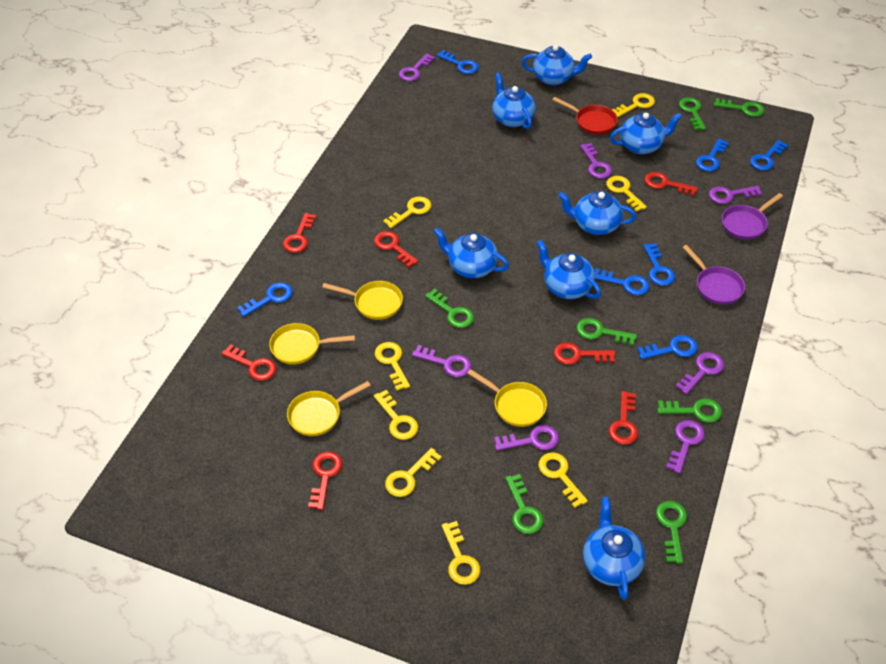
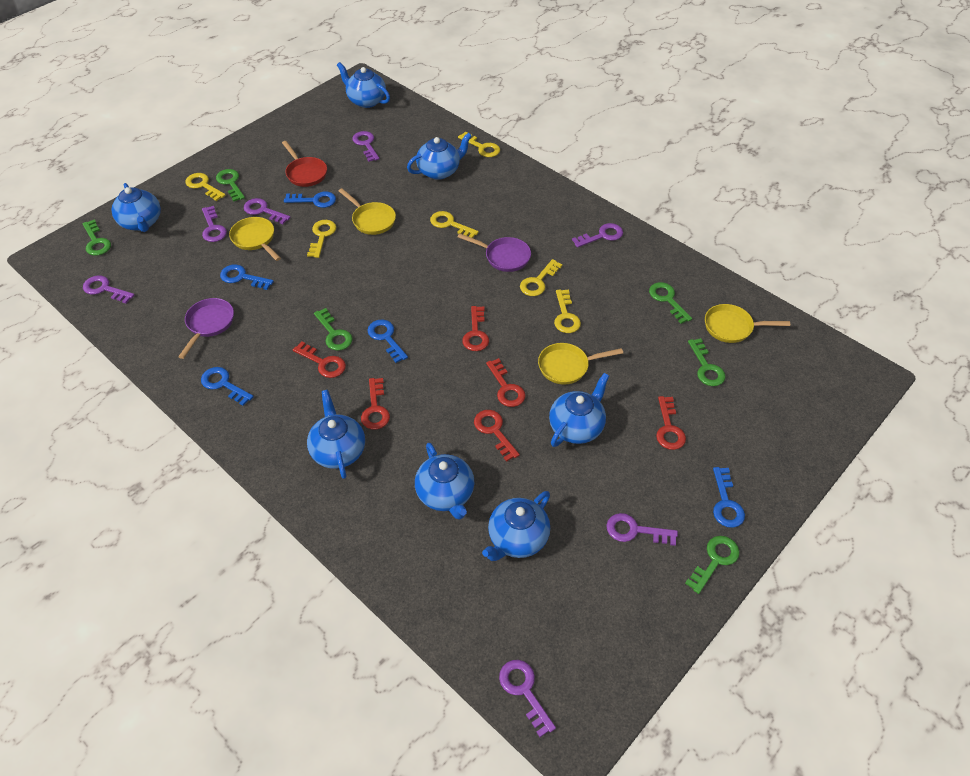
blue key: 7 -> 5
green key: 7 -> 6
red key: 7 -> 6
yellow key: 8 -> 6

